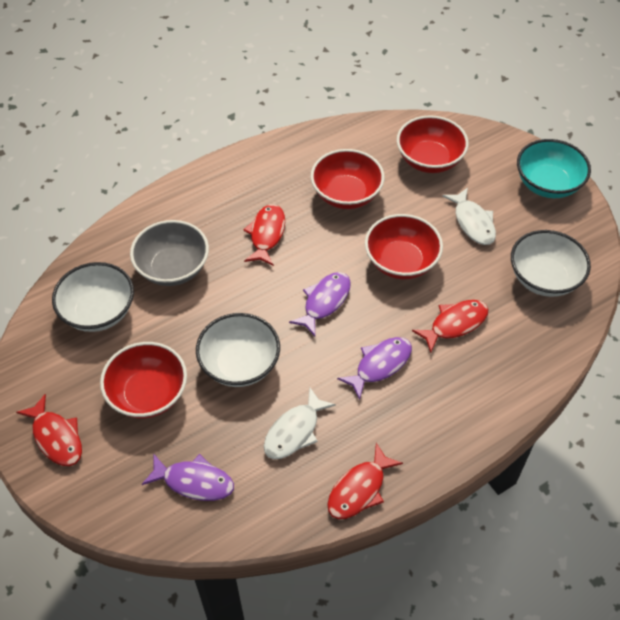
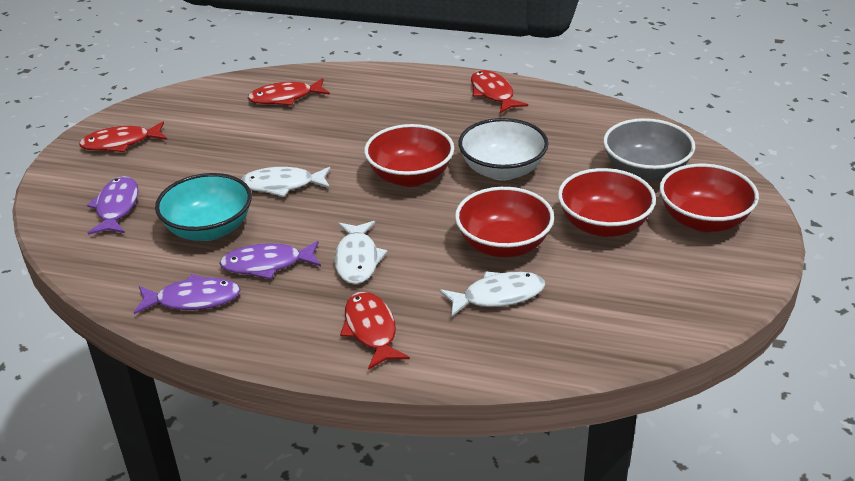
white bowl: 3 -> 1
white fish: 2 -> 3

